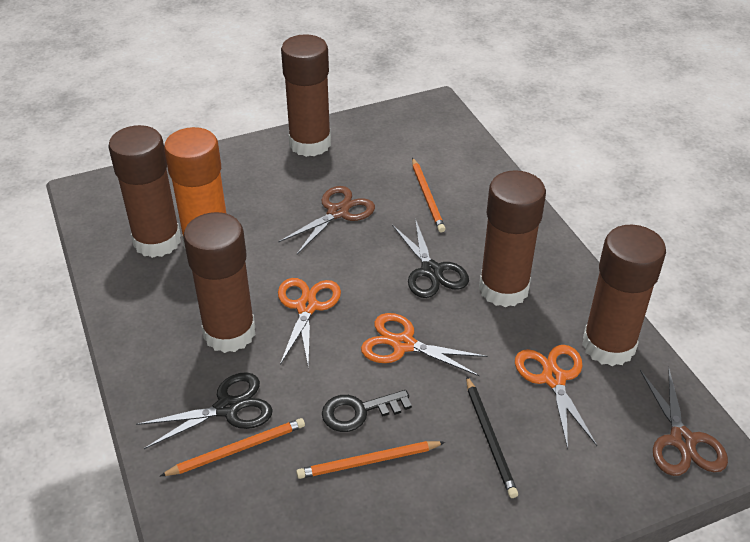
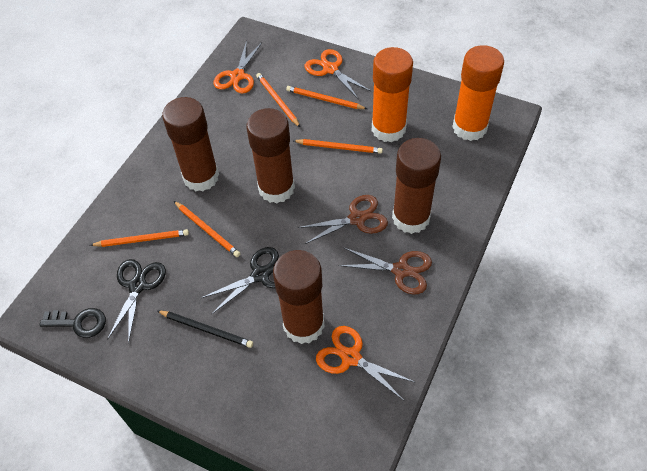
brown glue stick: 5 -> 4
orange glue stick: 1 -> 2
orange pencil: 3 -> 5

